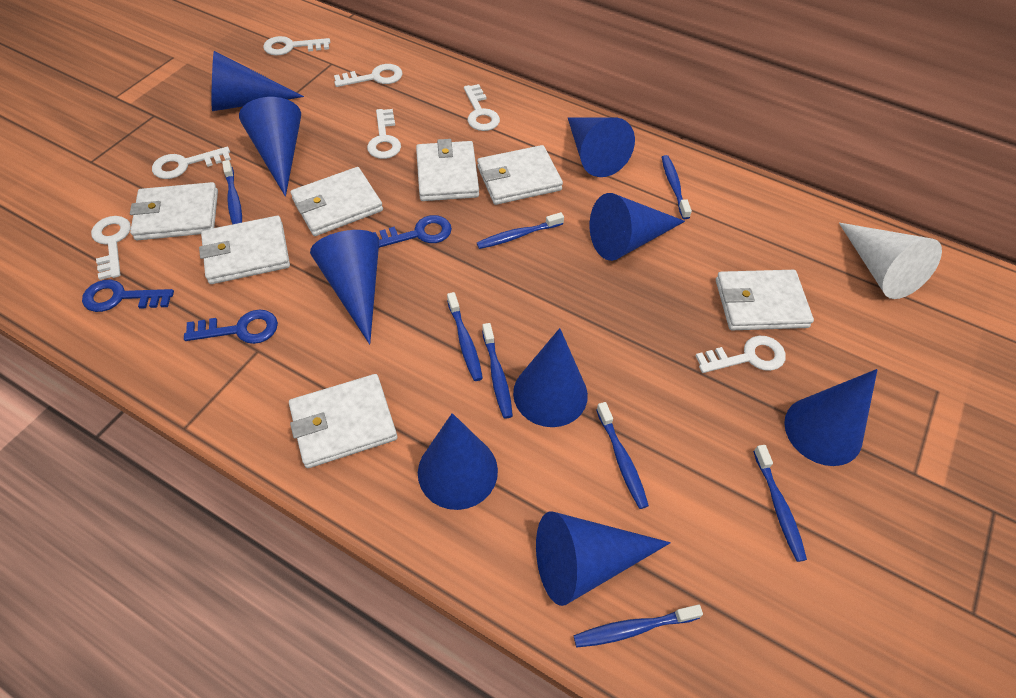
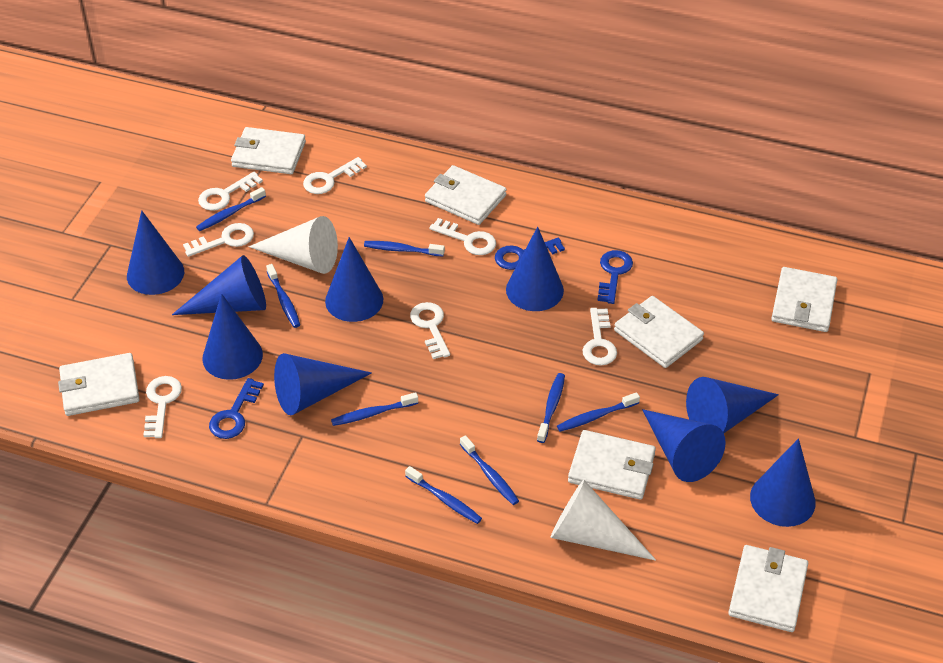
white cone: 1 -> 2

